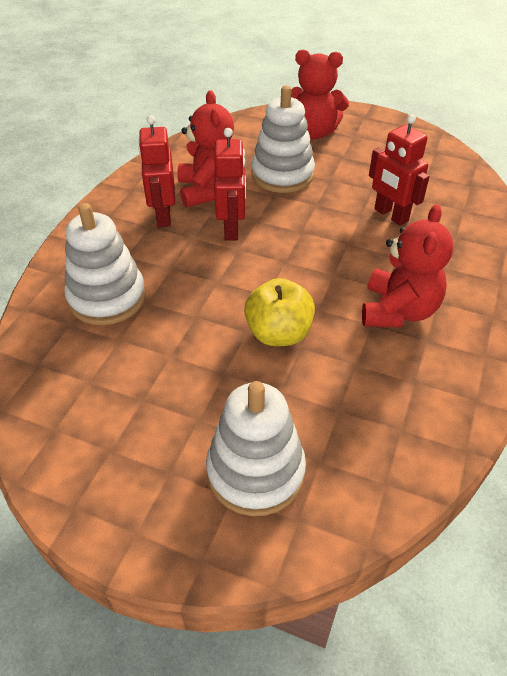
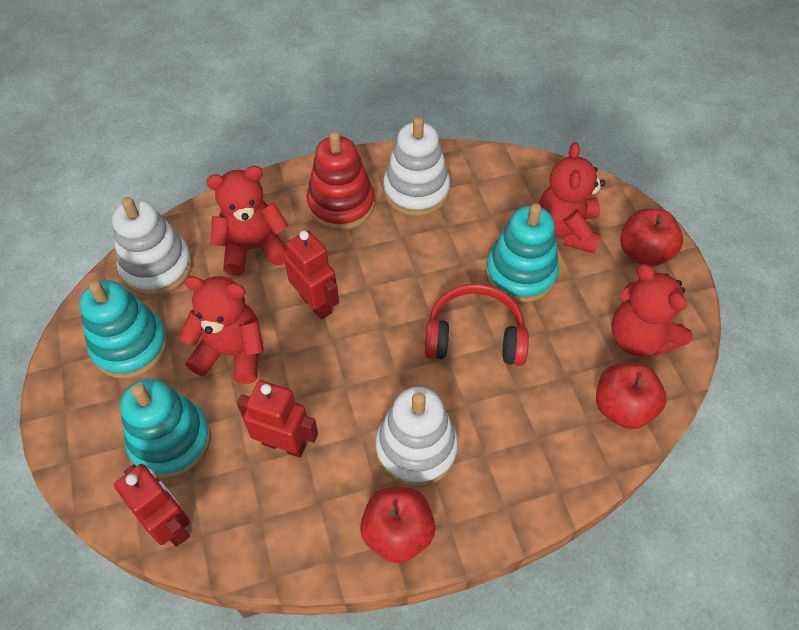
red apple: 0 -> 3
red headphones: 0 -> 1
red stacking toy: 0 -> 1
red teddy bear: 3 -> 4
turquoise stacking toy: 0 -> 3
yellow apple: 1 -> 0

